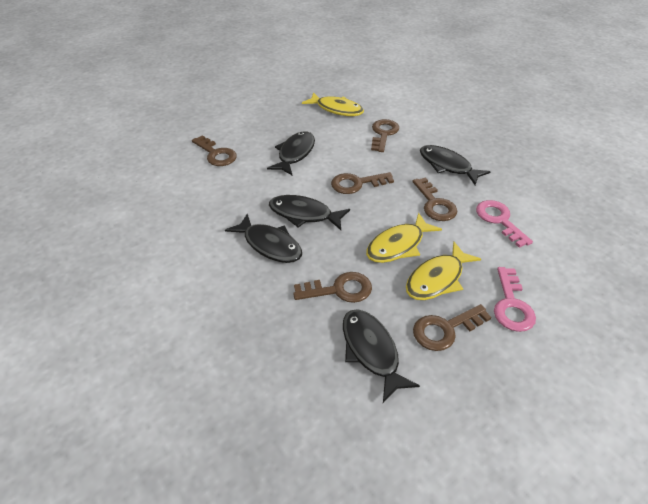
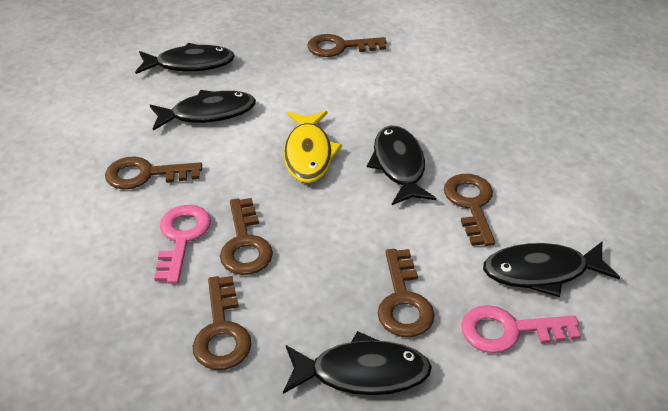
yellow fish: 3 -> 1

